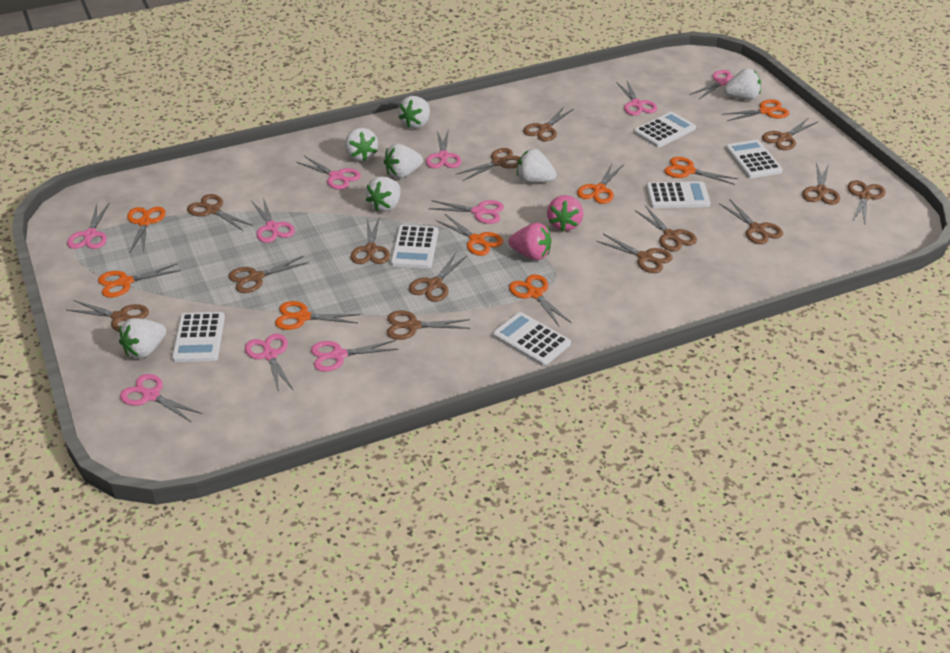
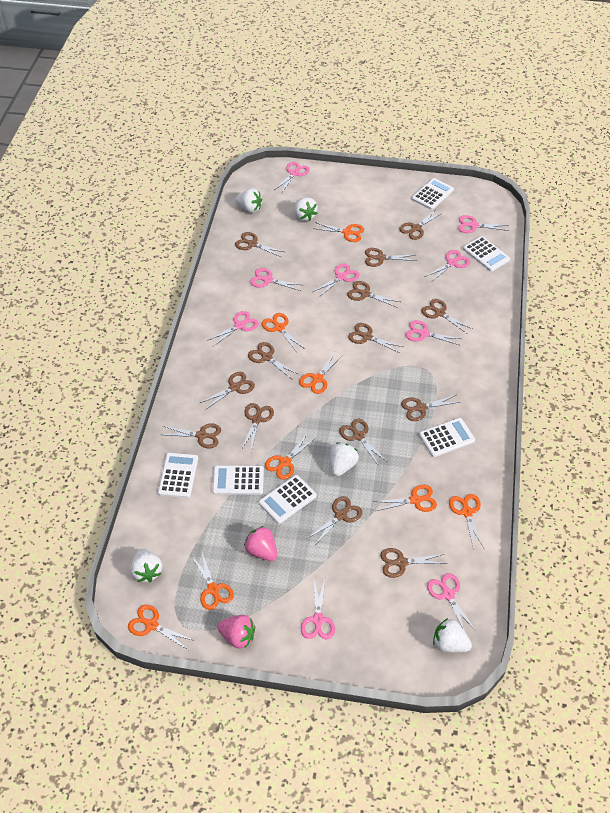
pink scissors: 10 -> 9
white strawberry: 7 -> 5

